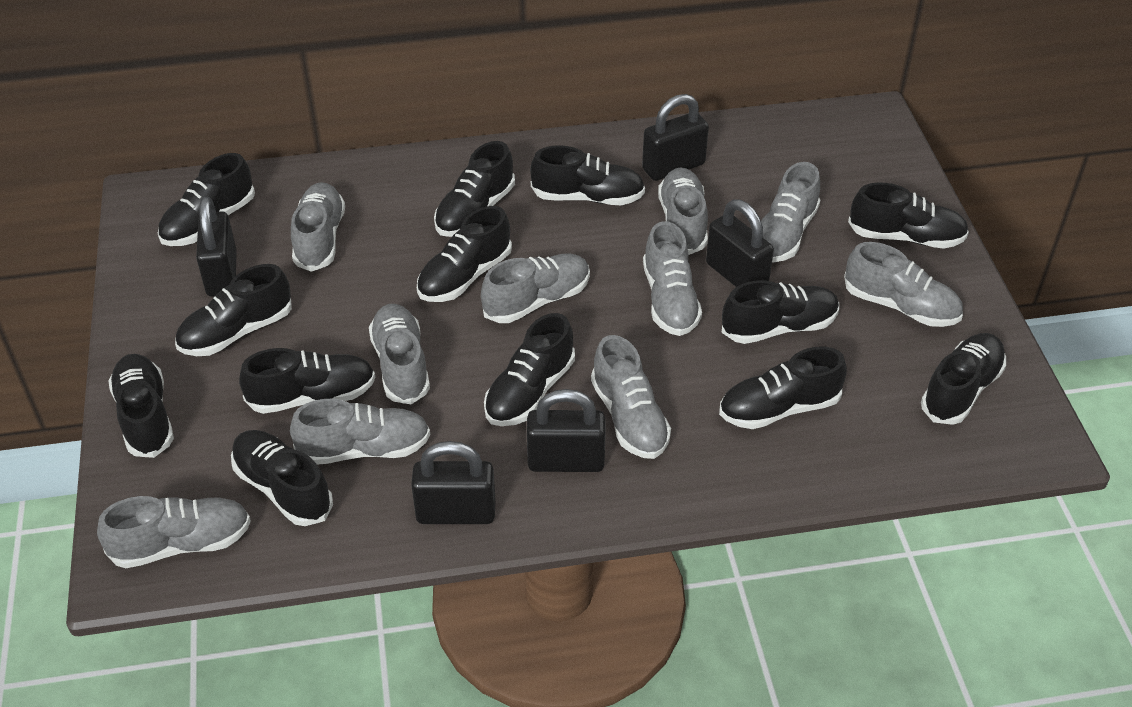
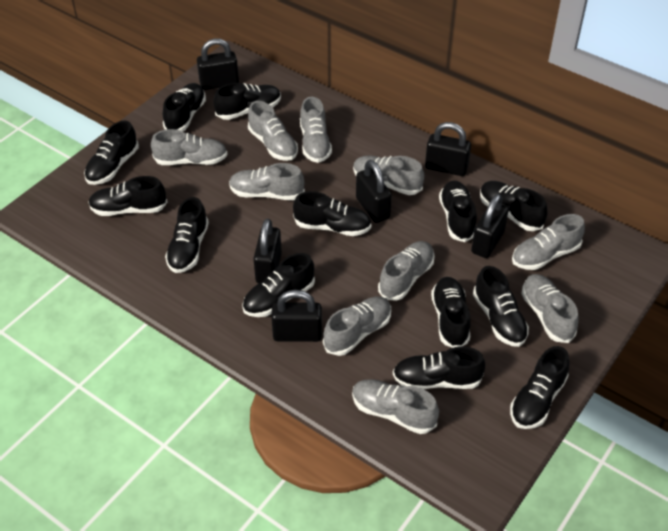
black padlock: 5 -> 6

